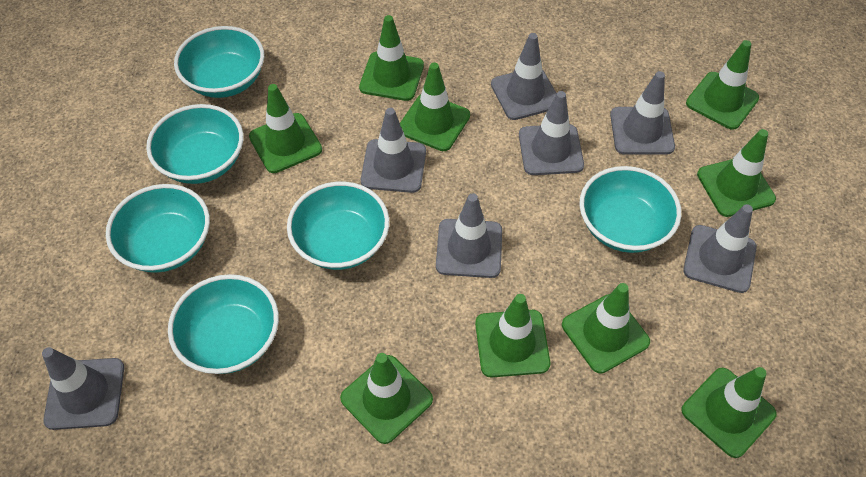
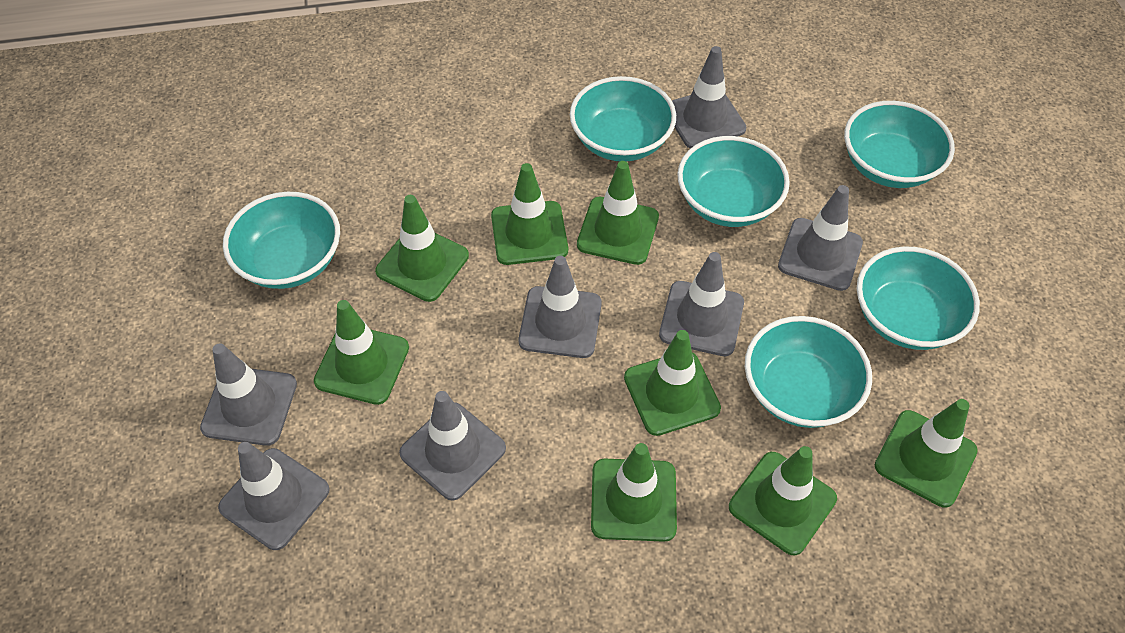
green traffic cone: 9 -> 8

